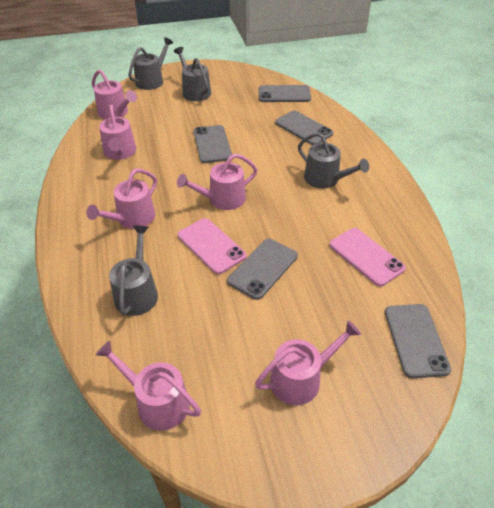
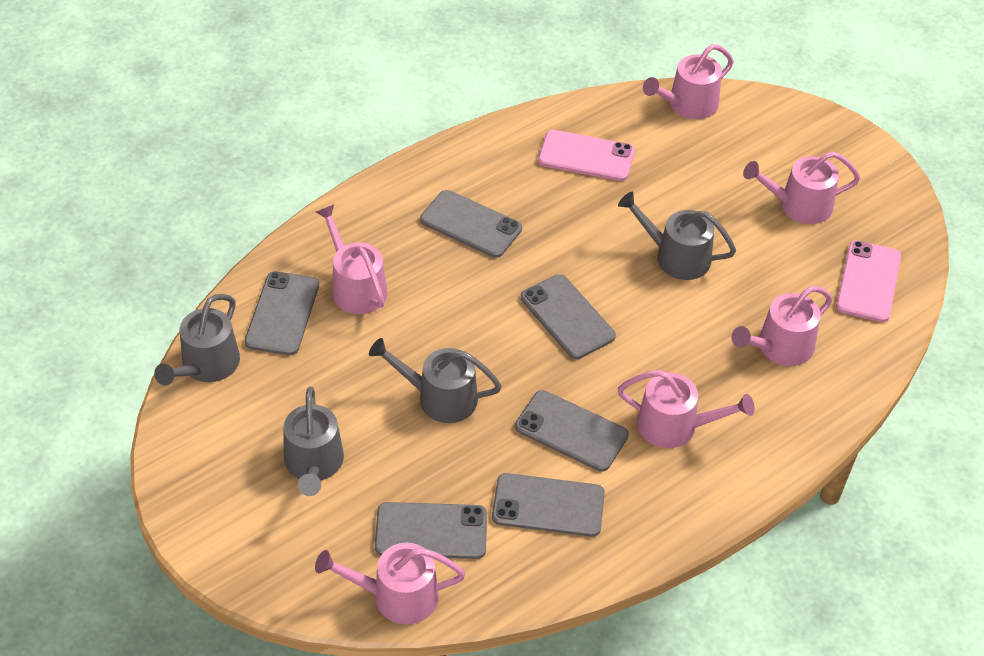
grey phone: 5 -> 6

